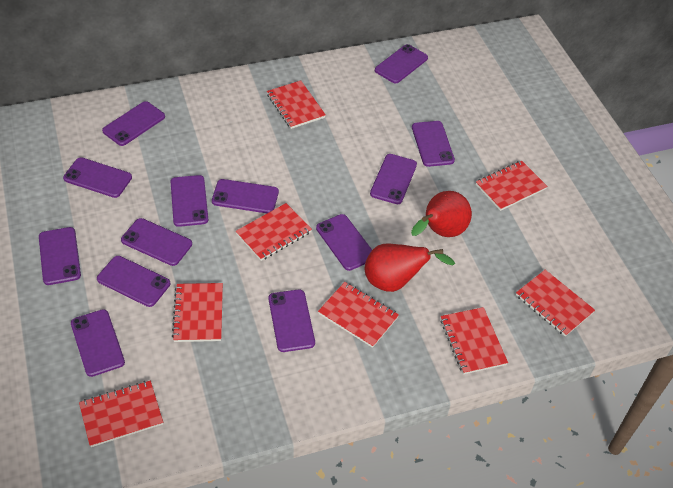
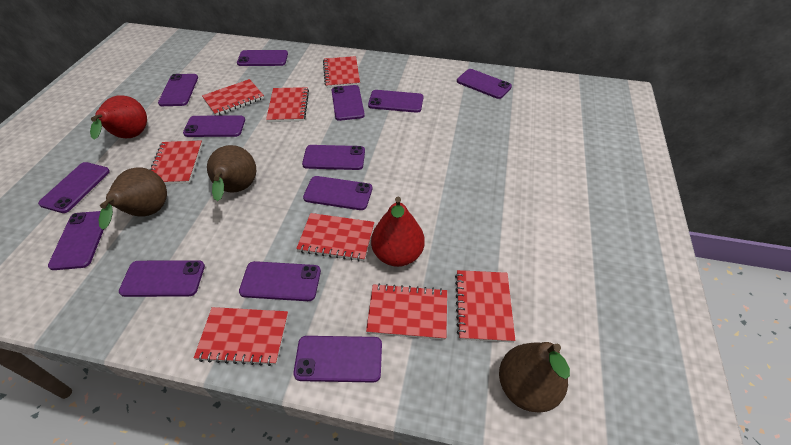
brown pear: 0 -> 3

